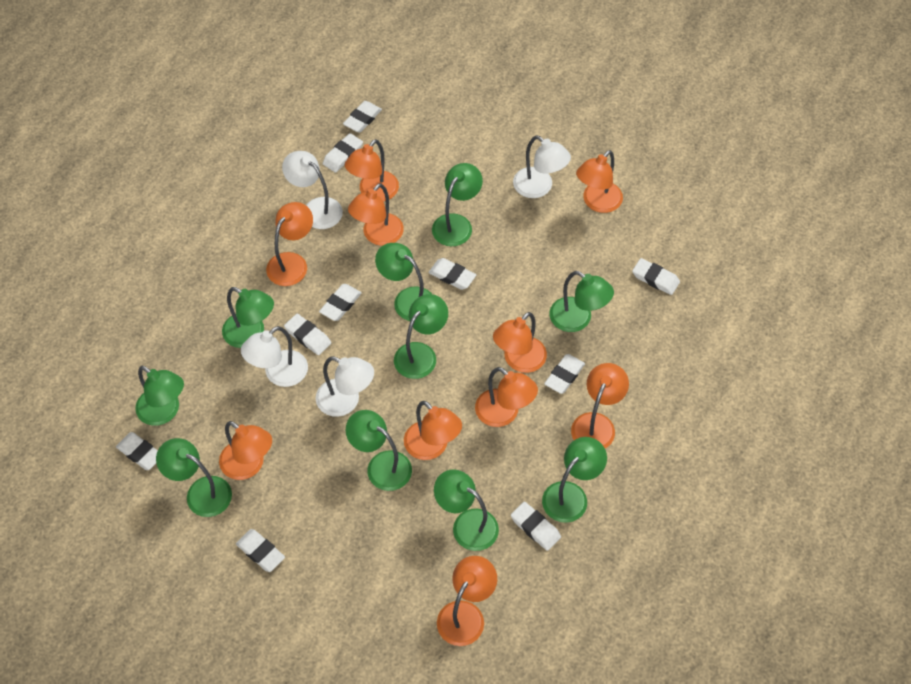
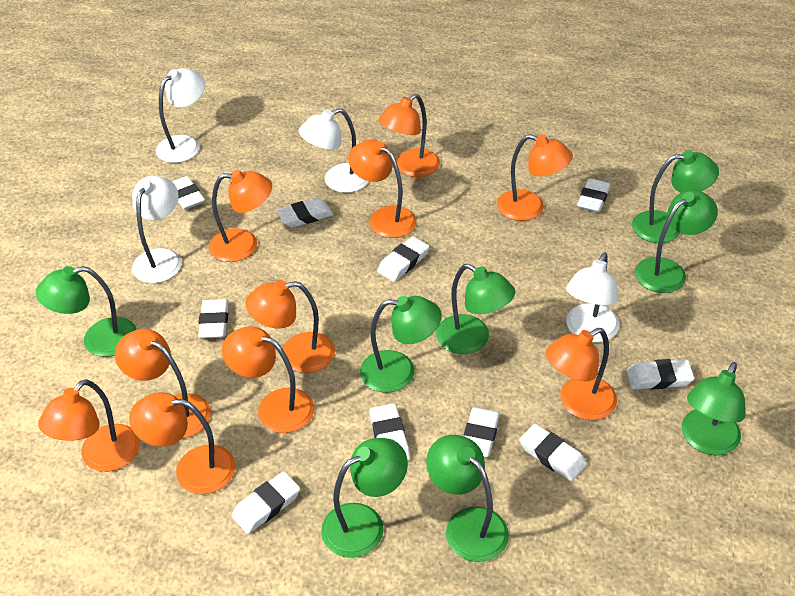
green lamp: 10 -> 8

